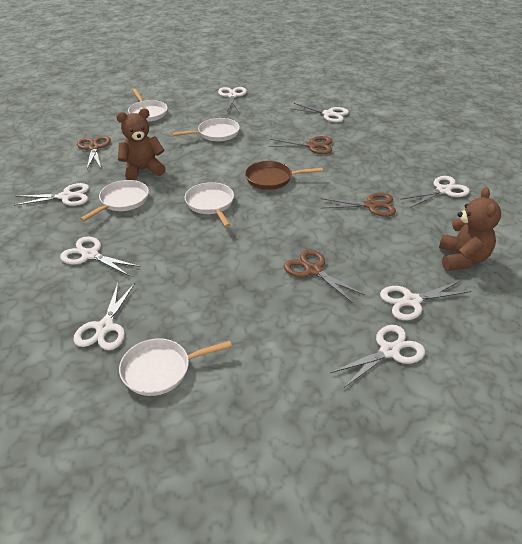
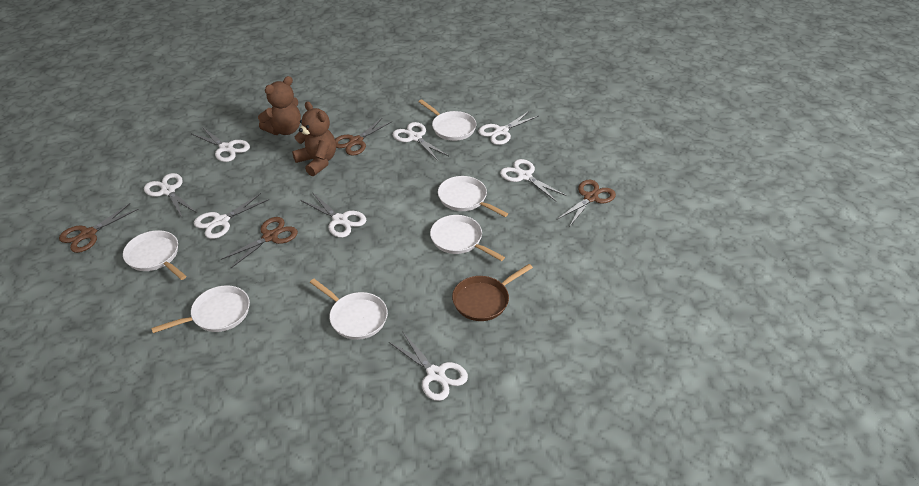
white pan: 5 -> 6

